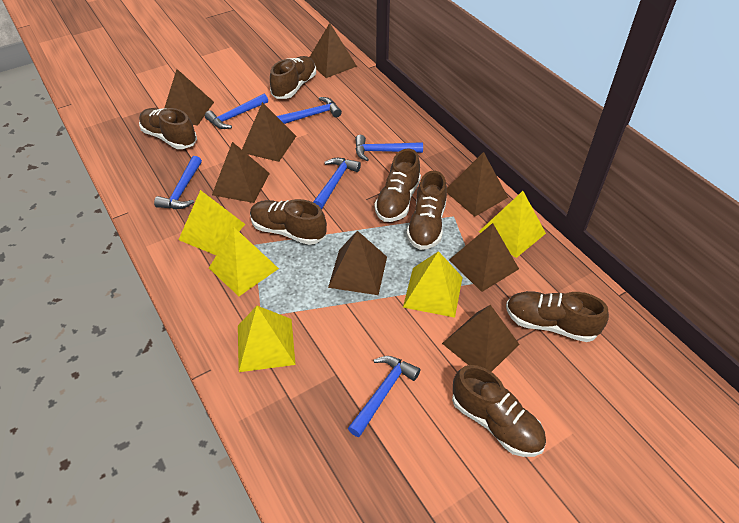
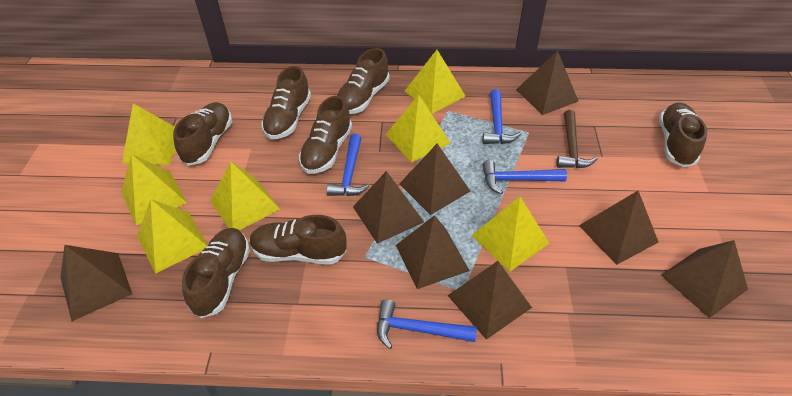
blue hammer: 6 -> 4
brown hammer: 0 -> 1
yellow pyramid: 5 -> 7

